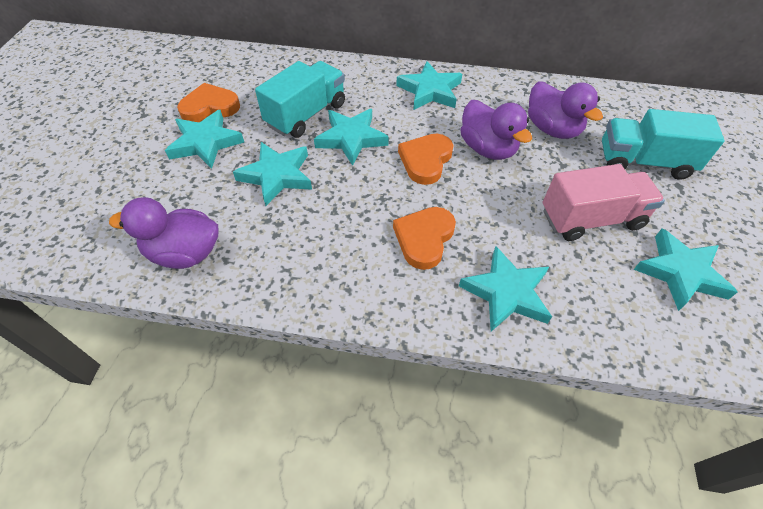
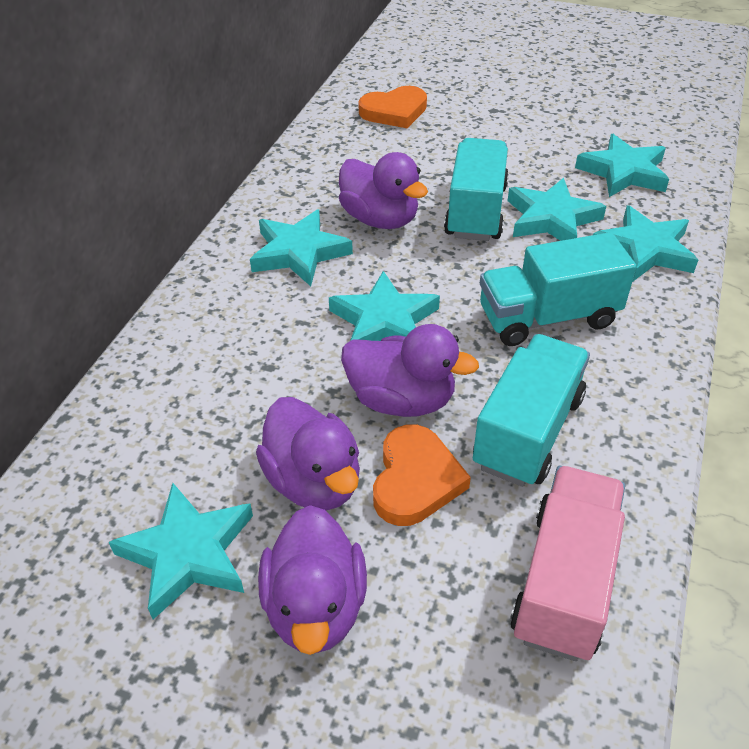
orange heart: 3 -> 2
purple duck: 3 -> 4
turquoise truck: 2 -> 3

